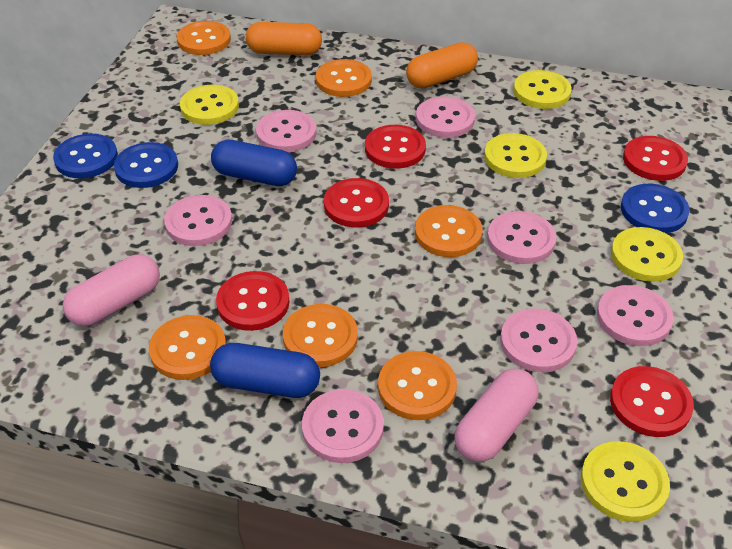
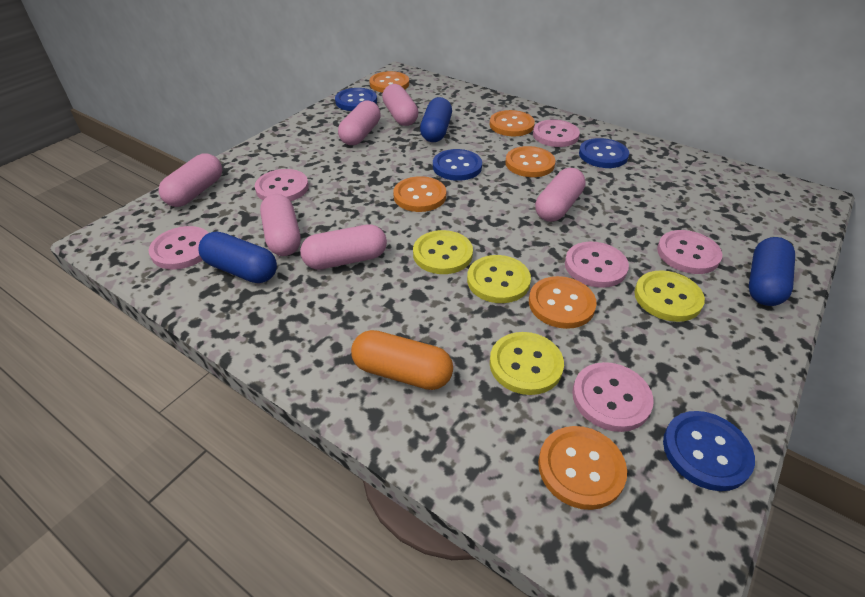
blue button: 3 -> 4
blue capsule: 2 -> 3
orange capsule: 2 -> 1
pink button: 7 -> 6
pink capsule: 2 -> 6
red button: 5 -> 0
yellow button: 5 -> 4

